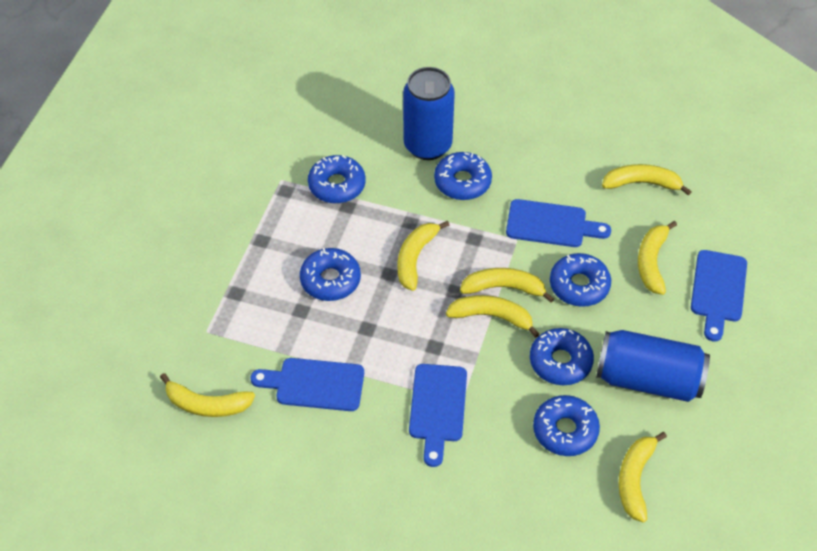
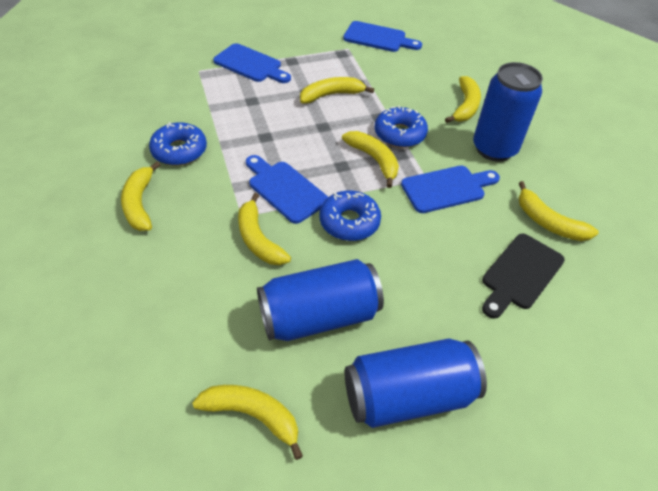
black cutting board: 0 -> 1
blue can: 2 -> 3
blue donut: 6 -> 3

